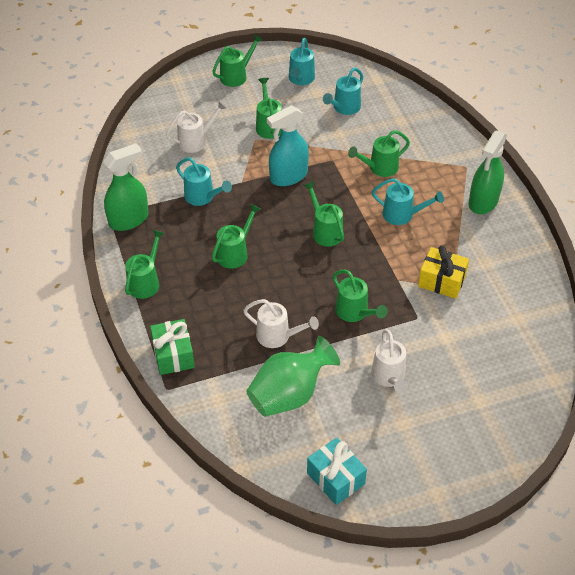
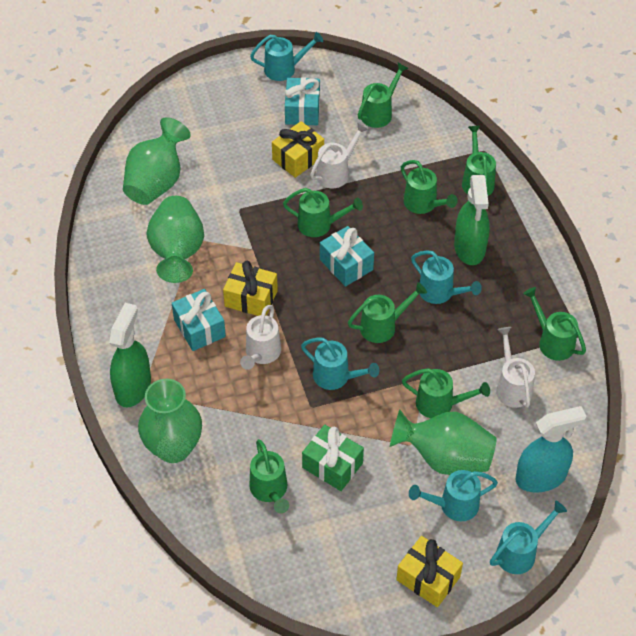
green vase: 1 -> 4
green watering can: 7 -> 8
turquoise gift: 1 -> 3
turquoise watering can: 4 -> 5
yellow gift: 1 -> 3

